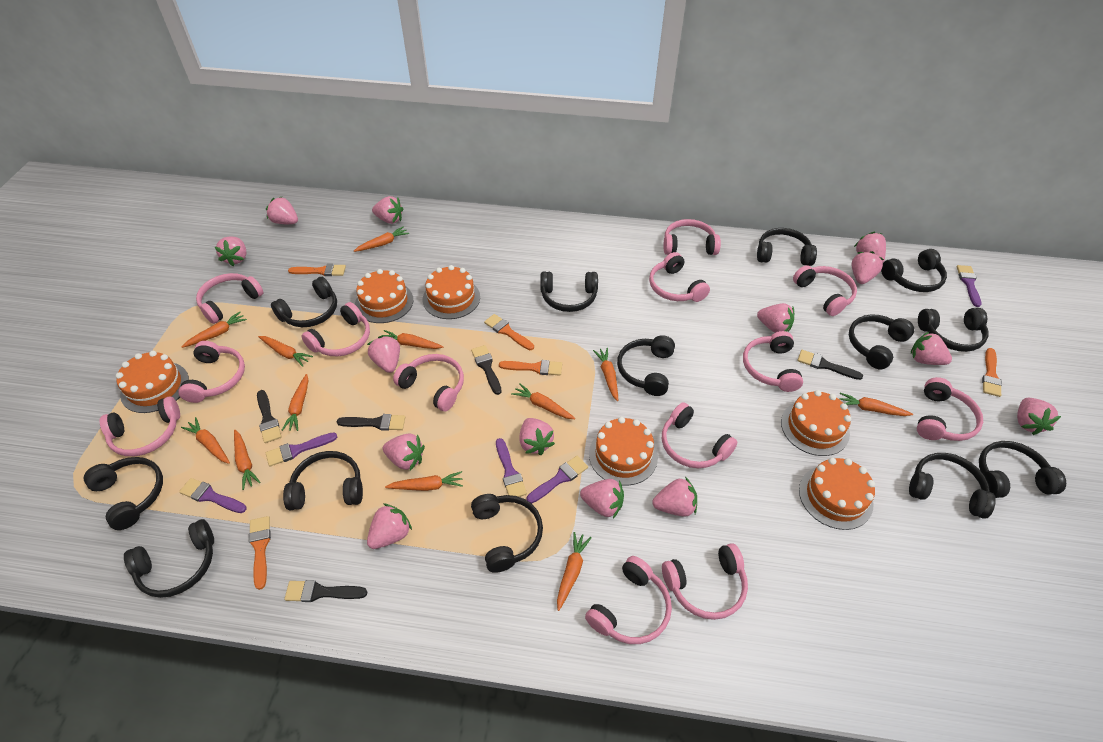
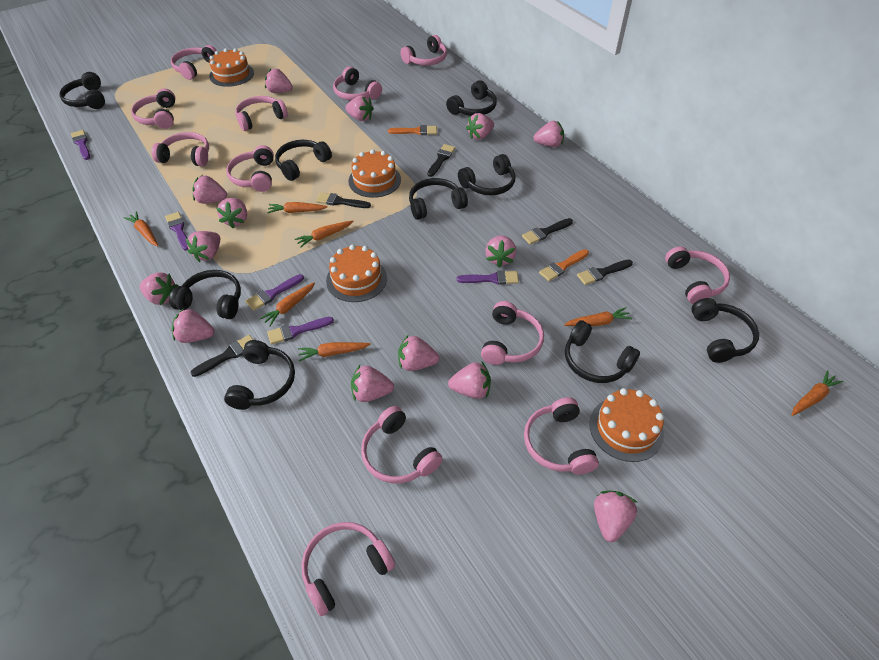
black headphones: 13 -> 9
orange brush: 5 -> 2
orange cake: 6 -> 4
orange carrot: 12 -> 7
pink headphones: 13 -> 12

